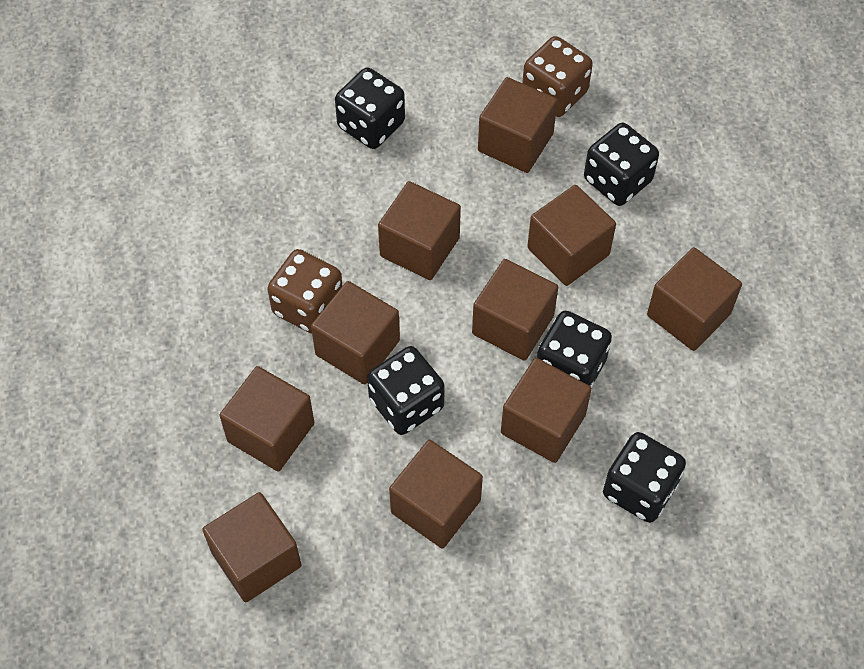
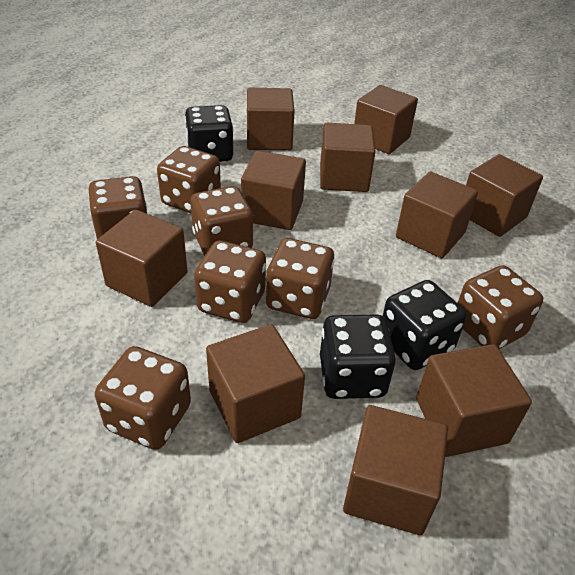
black dice: 5 -> 3
brown dice: 2 -> 7

